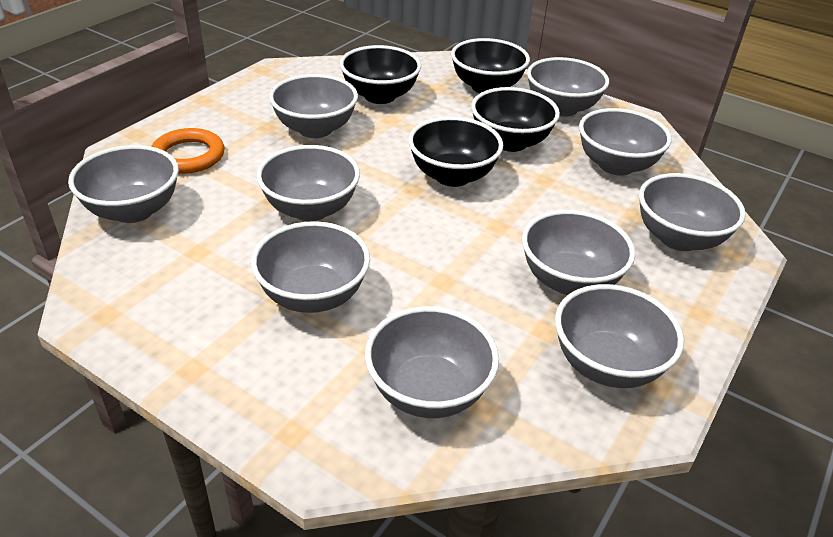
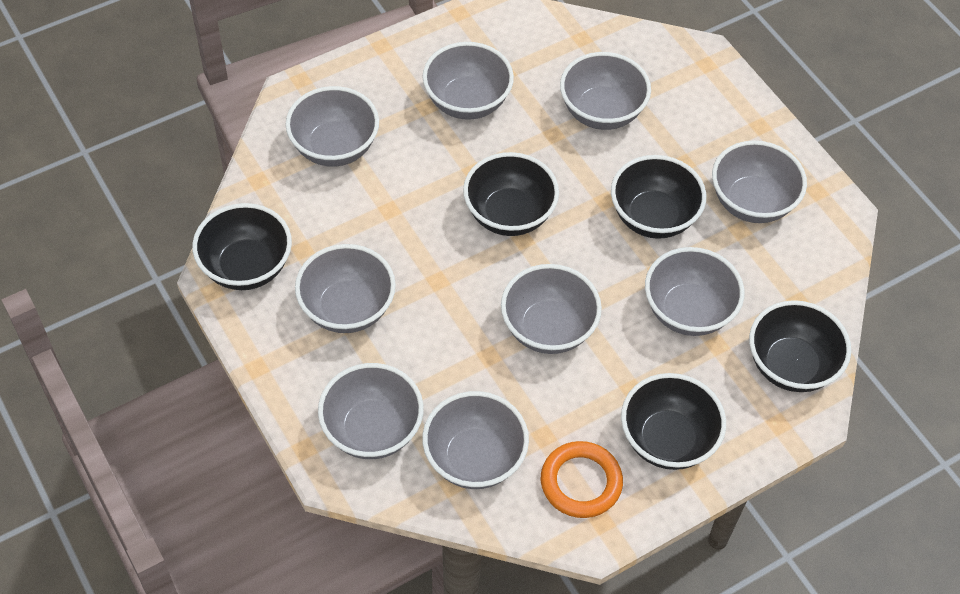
black bowl: 4 -> 5
grey bowl: 10 -> 9

